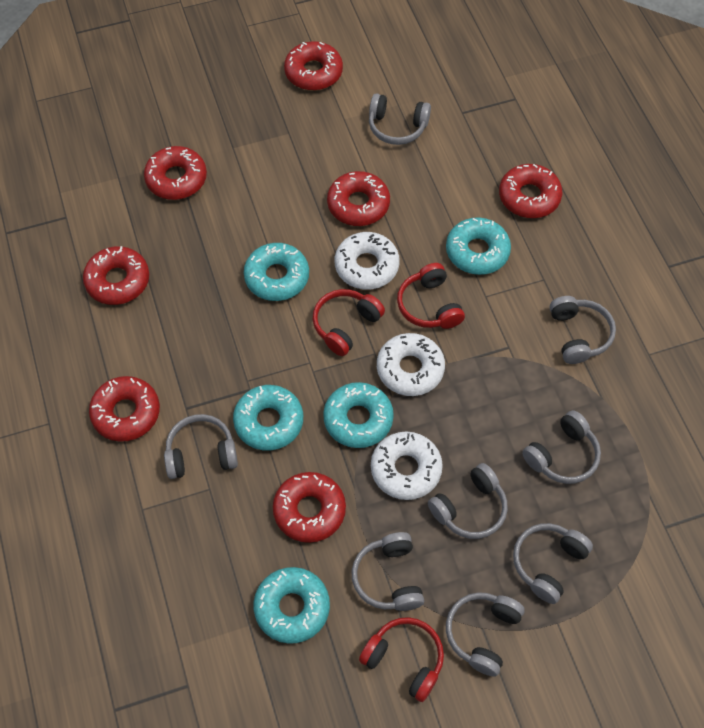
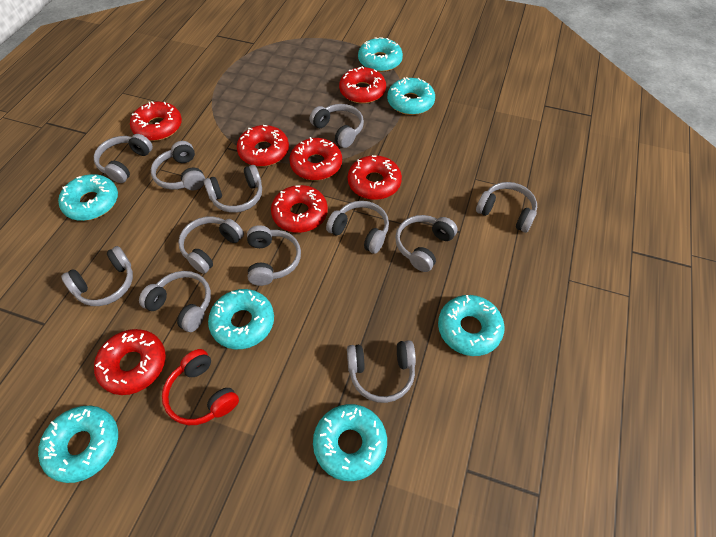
grey headphones: 8 -> 12
red headphones: 3 -> 1
turquoise donut: 5 -> 7
white donut: 3 -> 0

